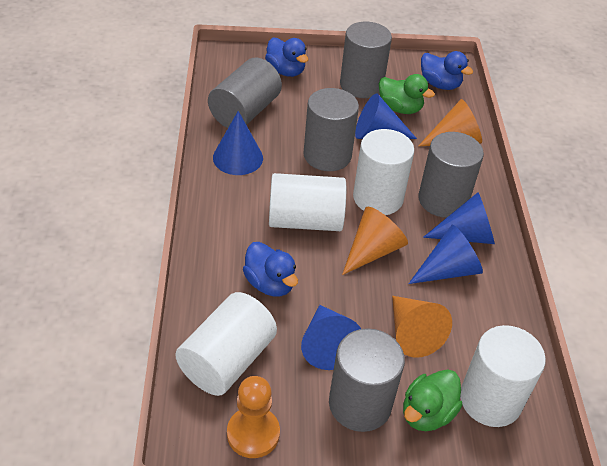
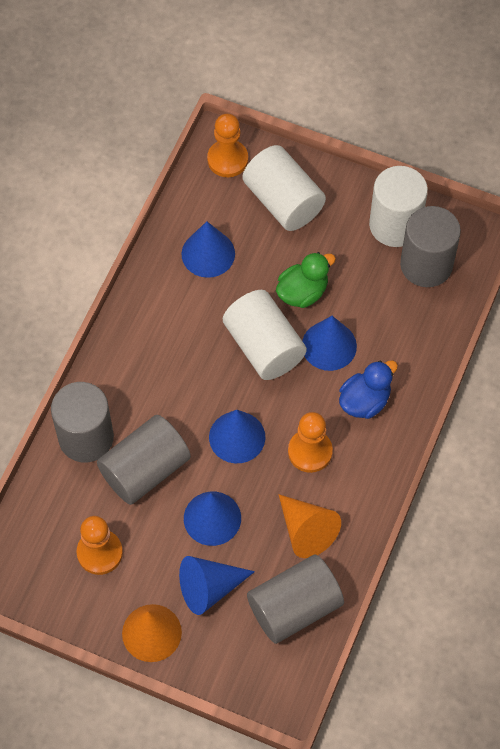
blue duck: 3 -> 1
green duck: 2 -> 1
grey cylinder: 5 -> 4
orange cone: 3 -> 2
orange pawn: 1 -> 3
white cylinder: 4 -> 3

